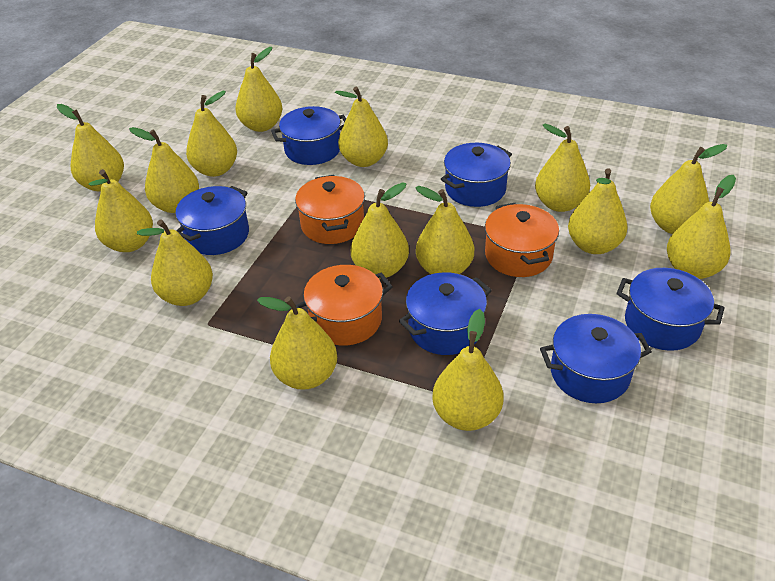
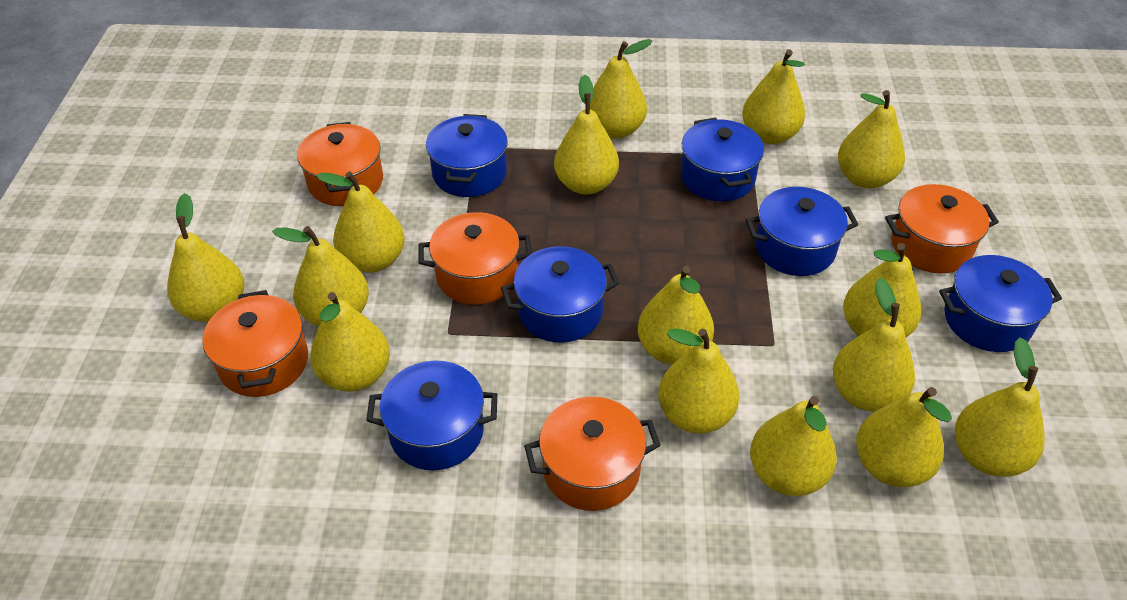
orange pot: 3 -> 5

